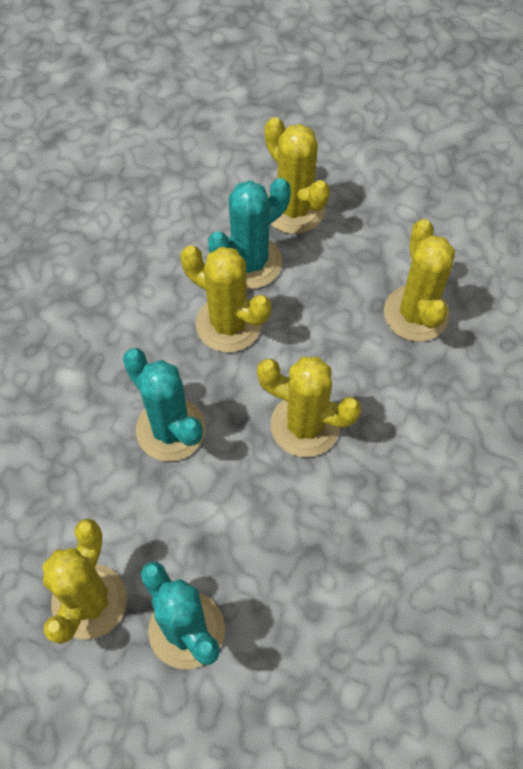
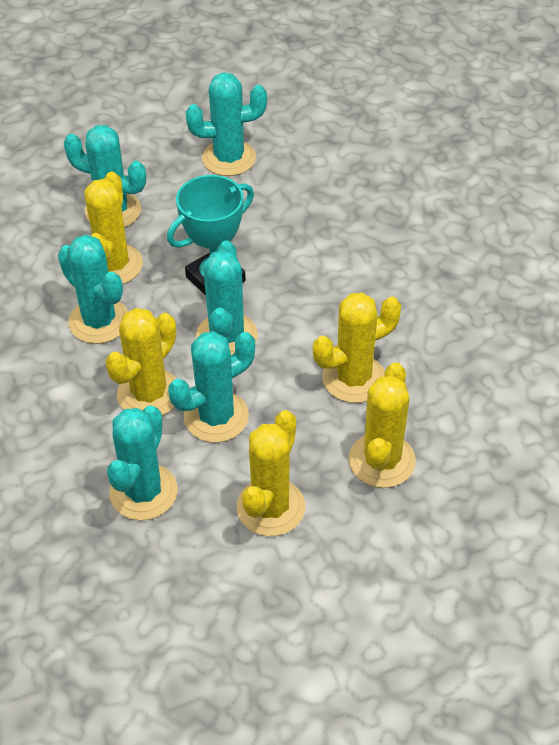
turquoise cactus: 3 -> 6
turquoise trophy: 0 -> 1

